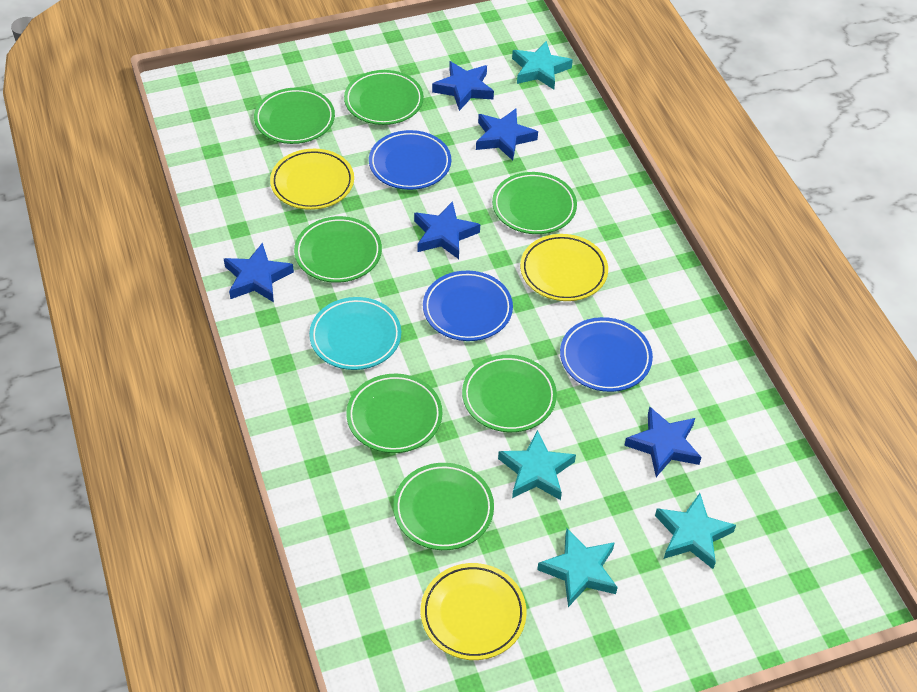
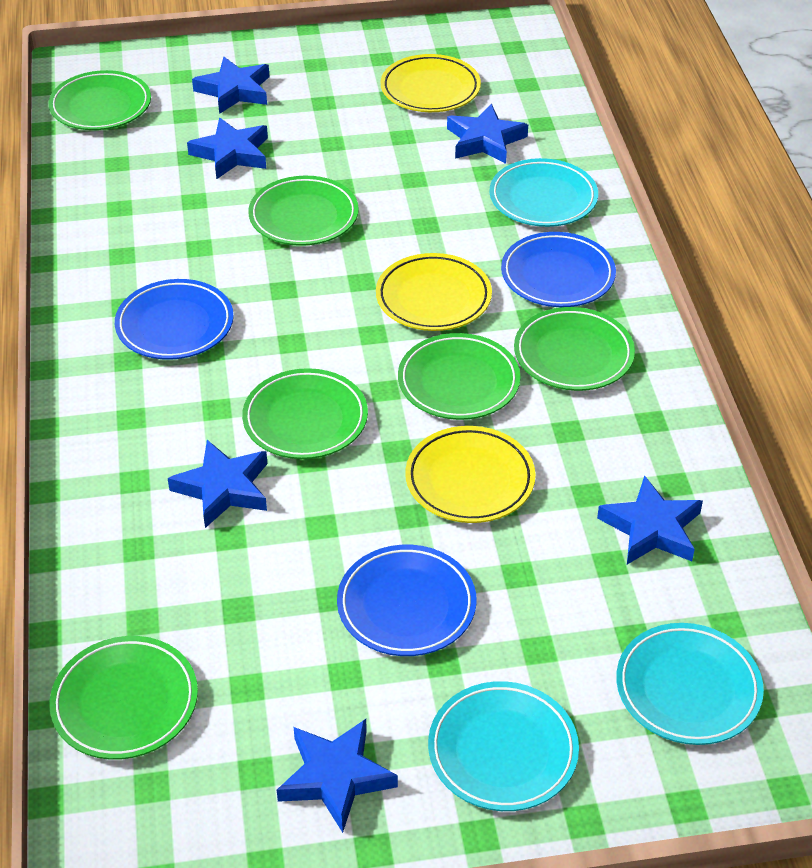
blue star: 5 -> 6
green plate: 7 -> 6
turquoise plate: 1 -> 3
turquoise star: 4 -> 0

